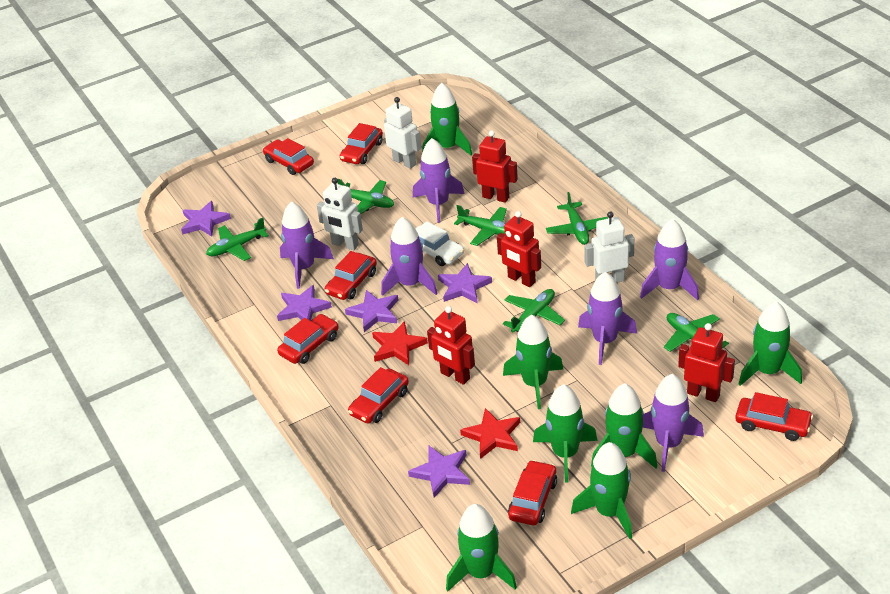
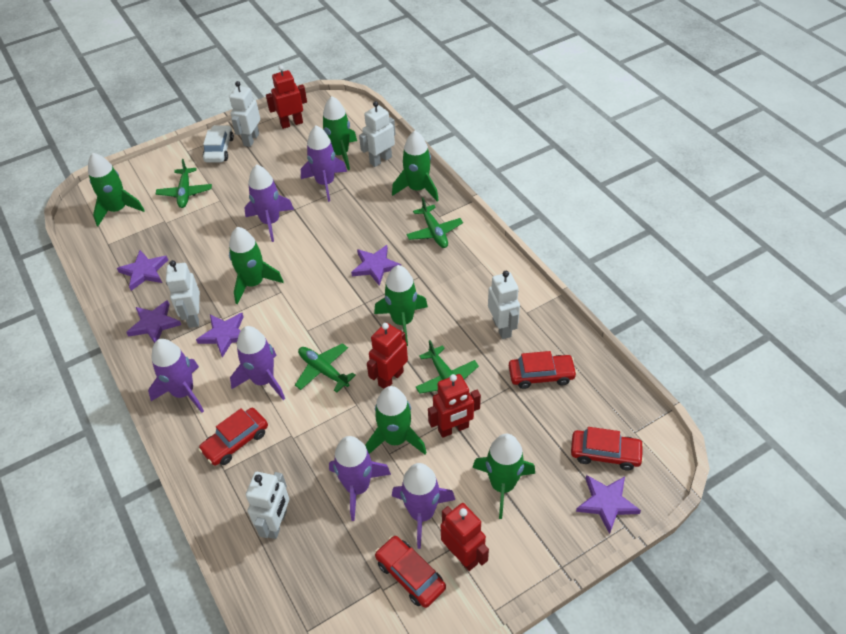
green plane: 6 -> 4
red car: 7 -> 4
red star: 2 -> 0
white robot: 3 -> 5

